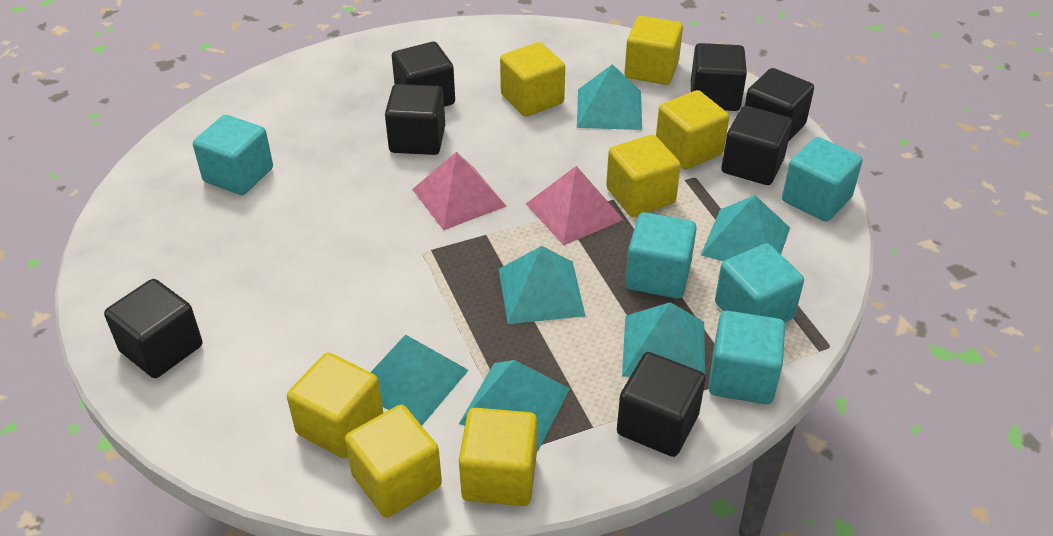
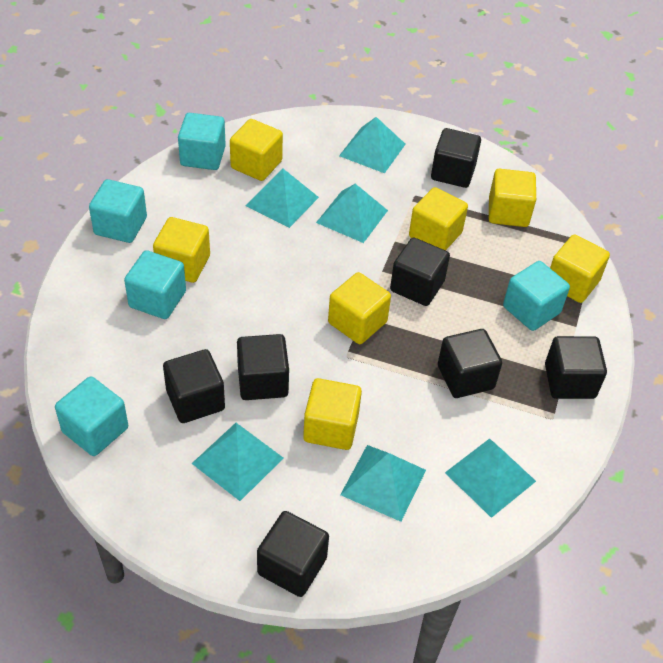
pink pyramid: 2 -> 0

